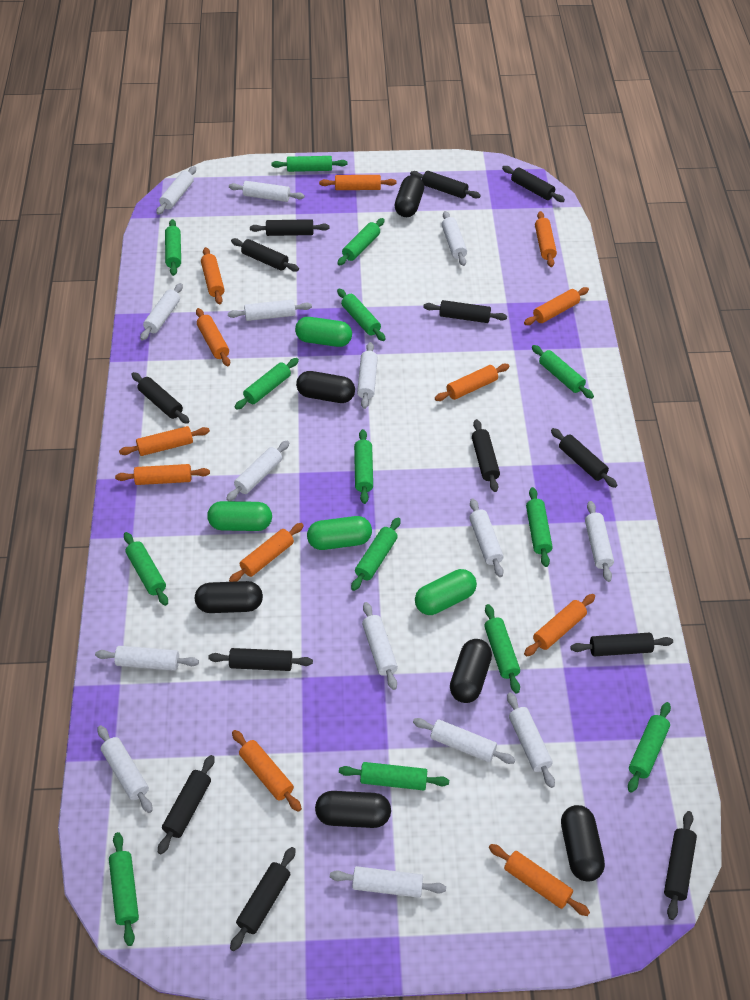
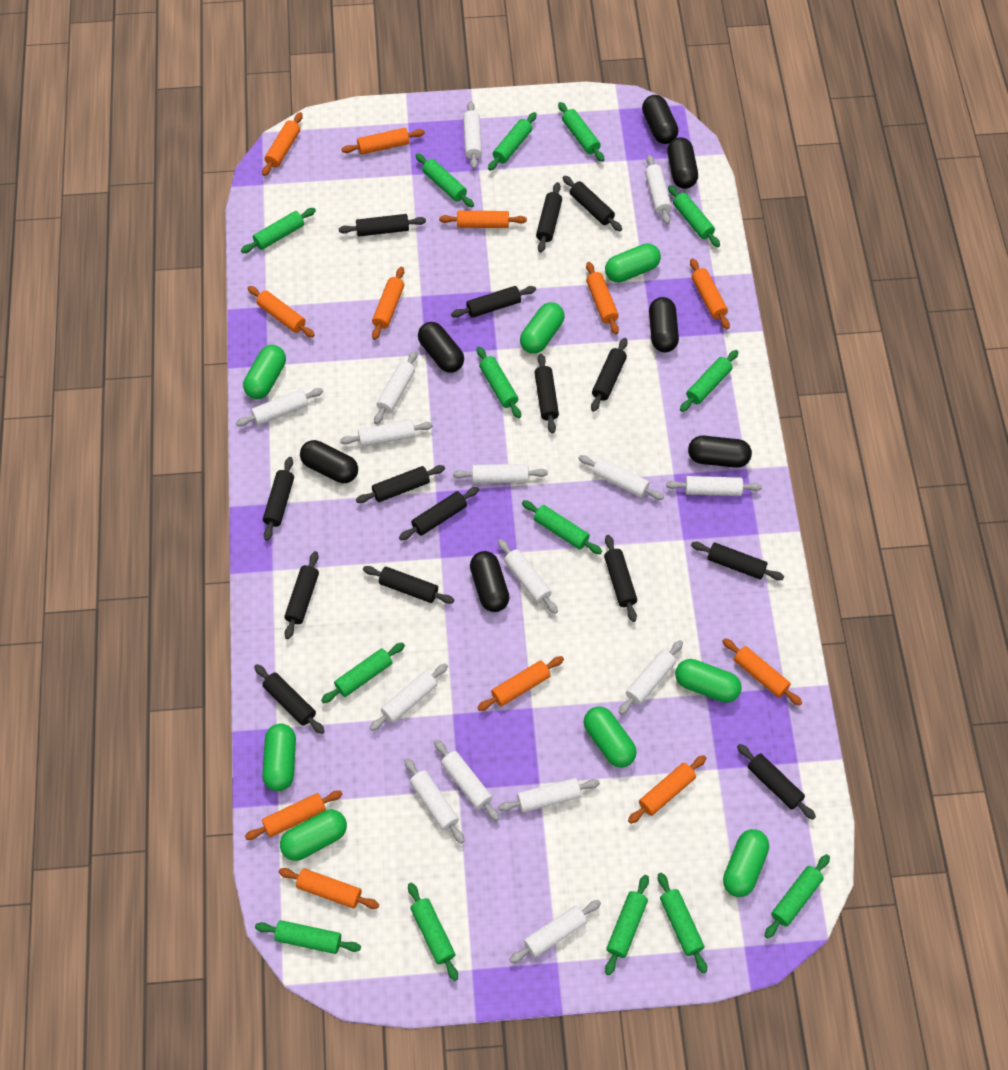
black capsule: 6 -> 7
black rolling pin: 13 -> 15
green capsule: 4 -> 8

